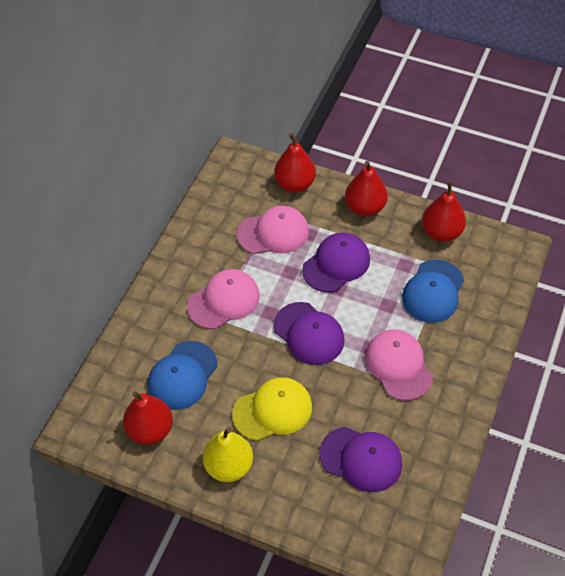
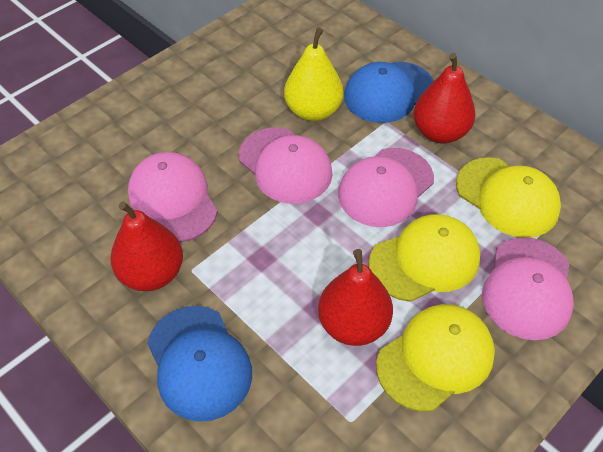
pink cap: 3 -> 4
purple cap: 3 -> 0
red pear: 4 -> 3
yellow cap: 1 -> 3

